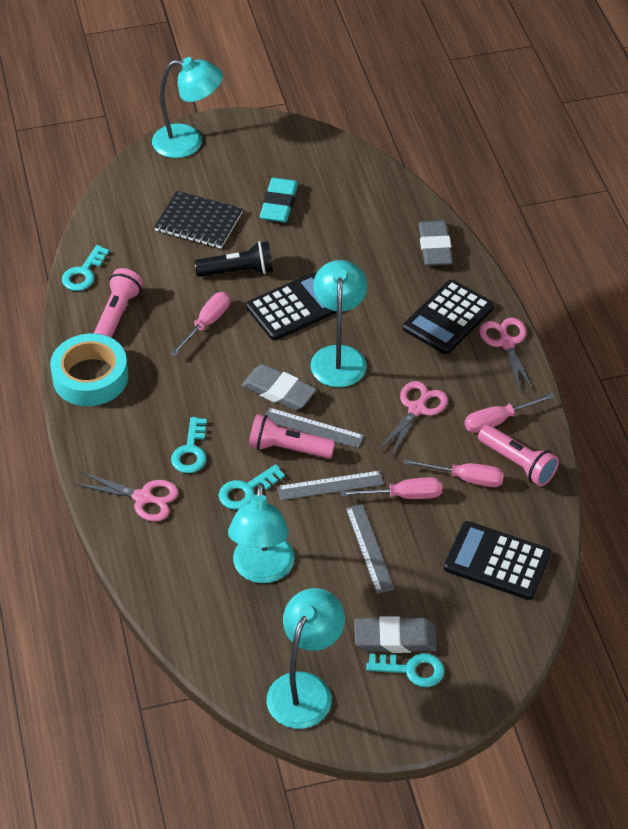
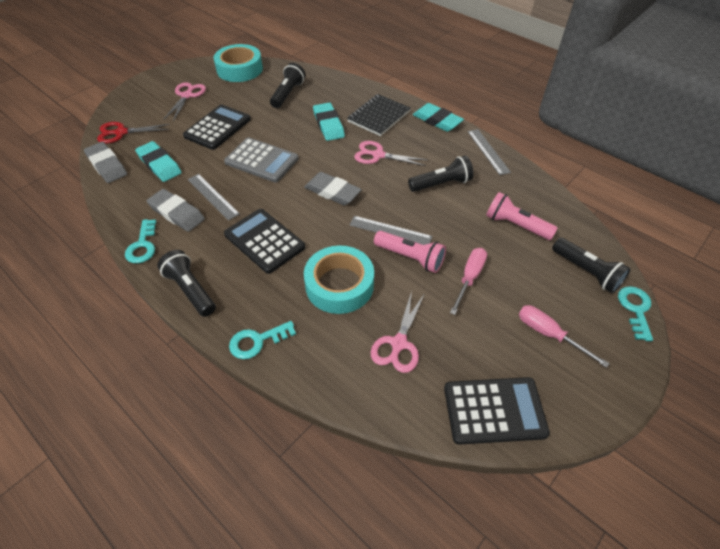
black flashlight: 1 -> 4
grey calculator: 0 -> 1
pink flashlight: 3 -> 2
pink screwdriver: 4 -> 2
red scissors: 0 -> 1
turquoise eraser: 1 -> 3
turquoise key: 4 -> 3
turquoise lamp: 4 -> 0
turquoise tape: 1 -> 2

